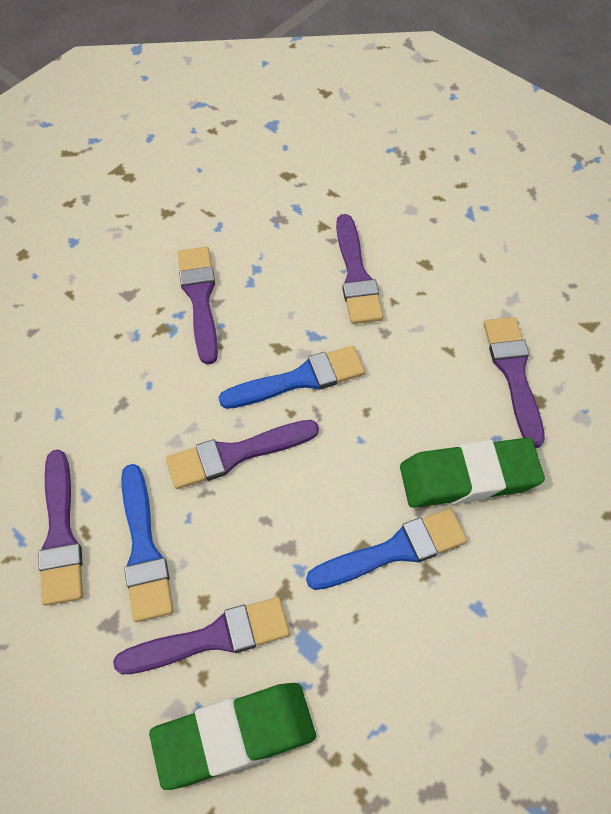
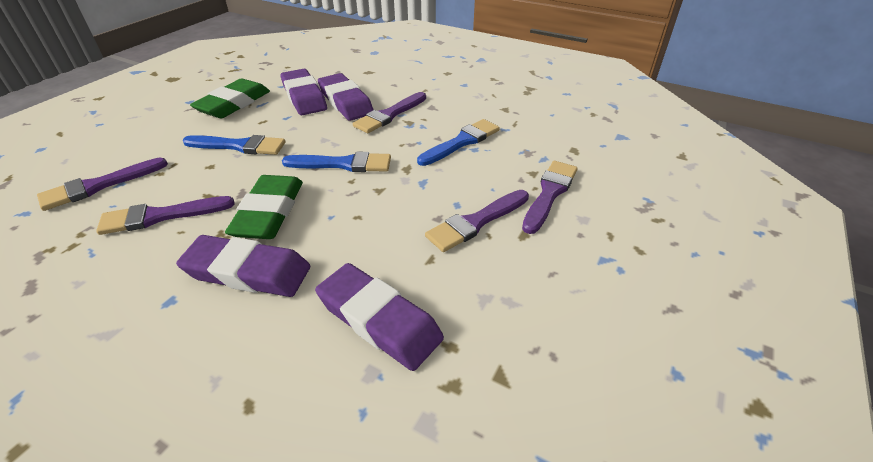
purple brush: 6 -> 5
purple eraser: 0 -> 4

